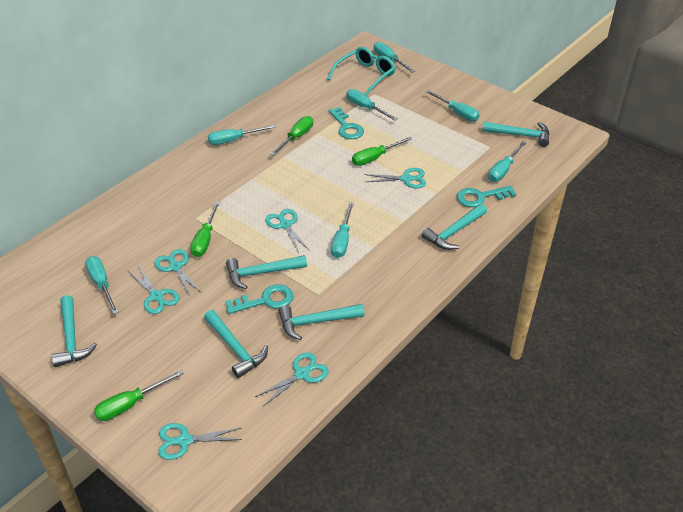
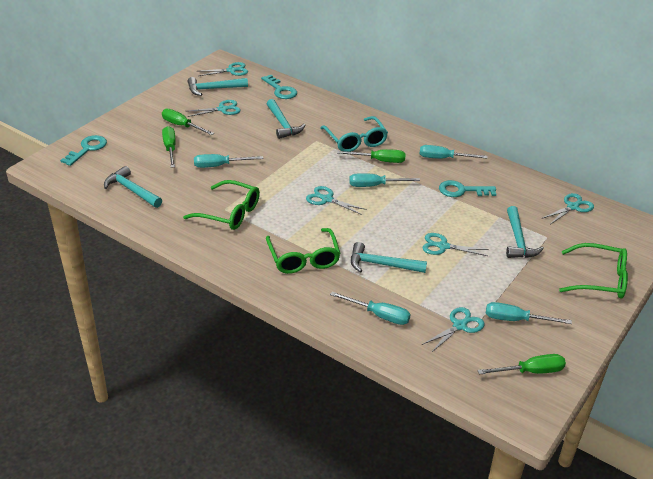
green glasses: 0 -> 3
turquoise hammer: 6 -> 5
turquoise screwdriver: 7 -> 5

